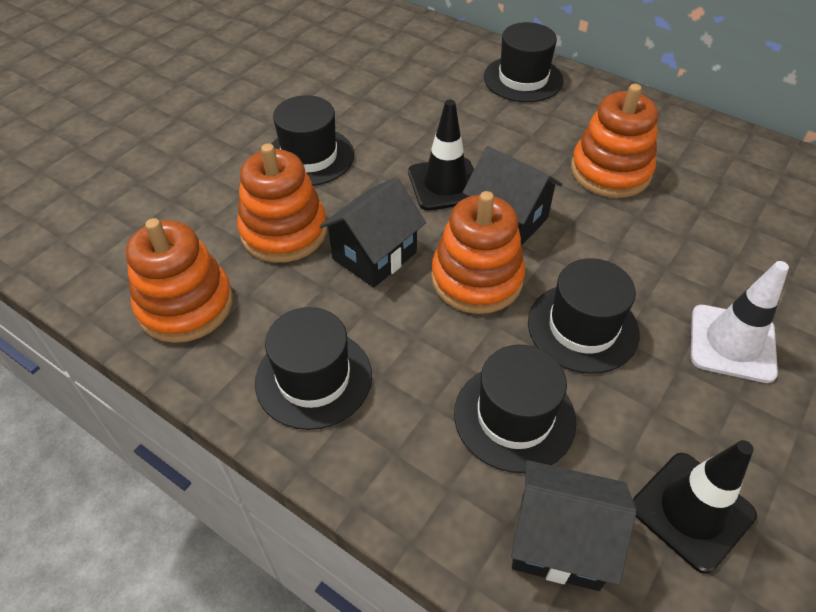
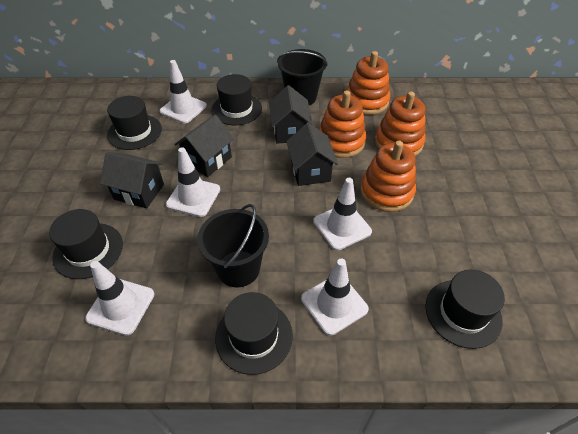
black bucket: 0 -> 2
black house: 3 -> 4
black traffic cone: 2 -> 0
white traffic cone: 1 -> 5

